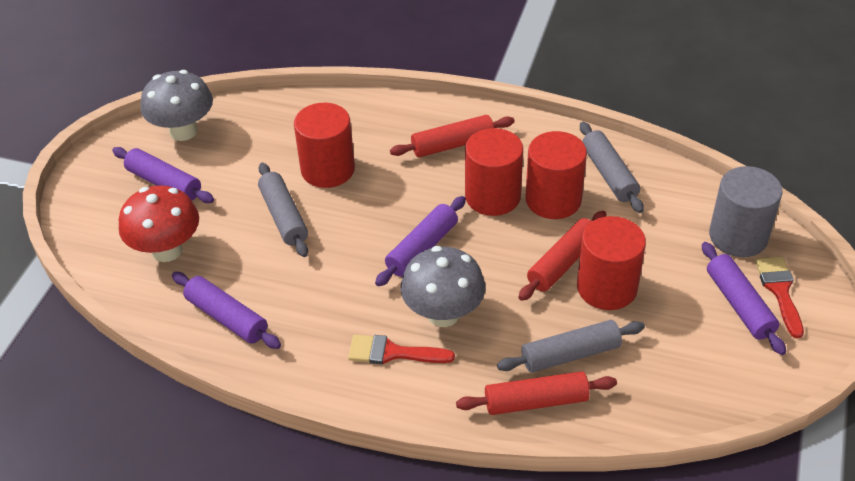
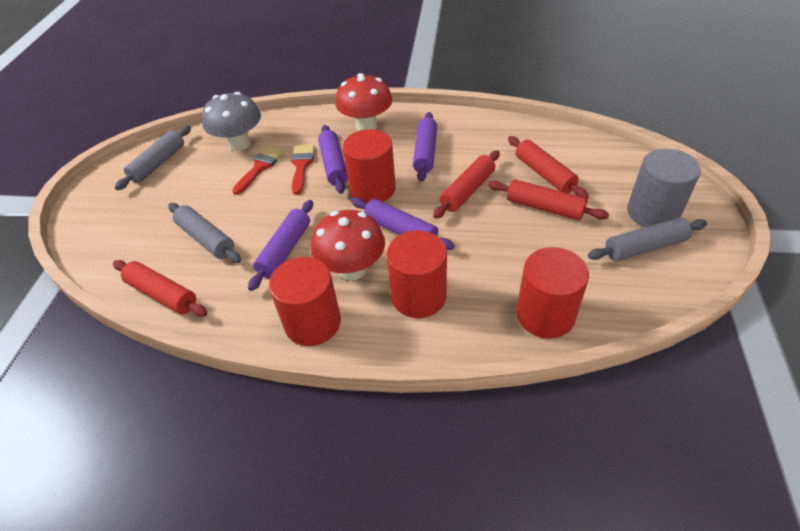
grey mushroom: 2 -> 1
red mushroom: 1 -> 2
red rolling pin: 3 -> 4

